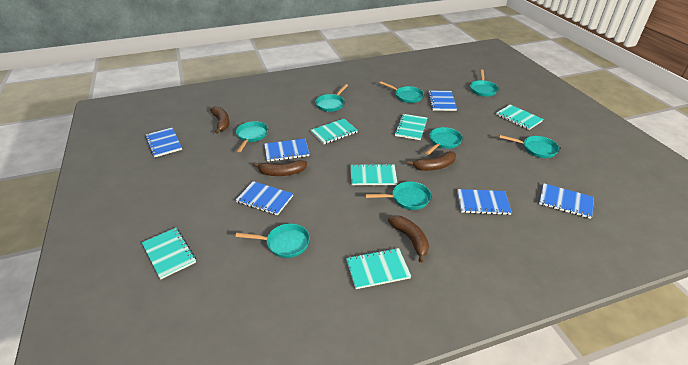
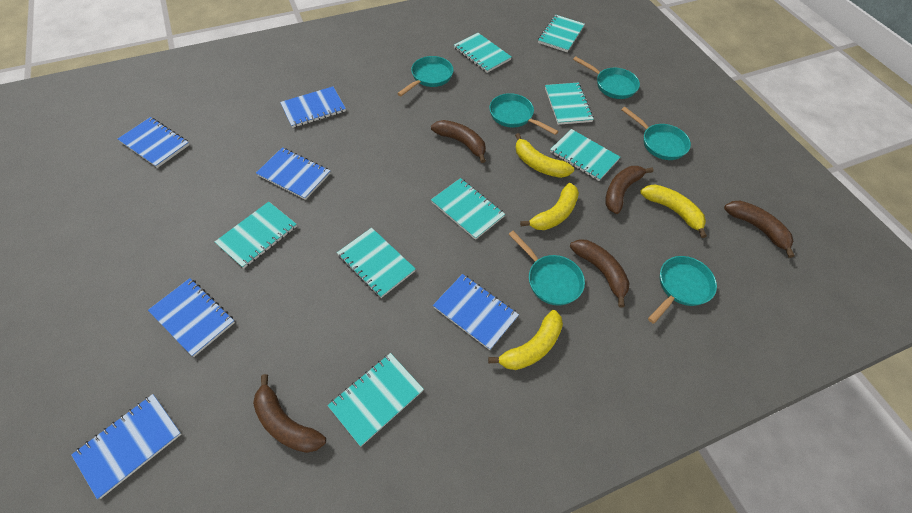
brown banana: 4 -> 5
turquoise notebook: 6 -> 8
turquoise pan: 8 -> 6
yellow banana: 0 -> 4

